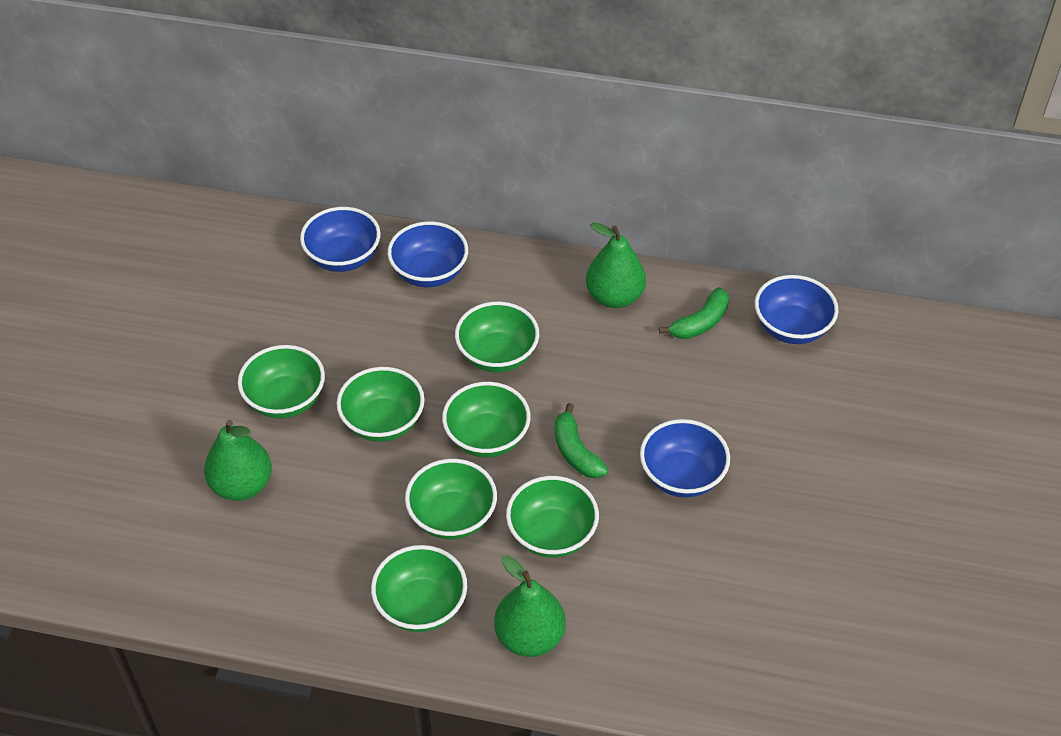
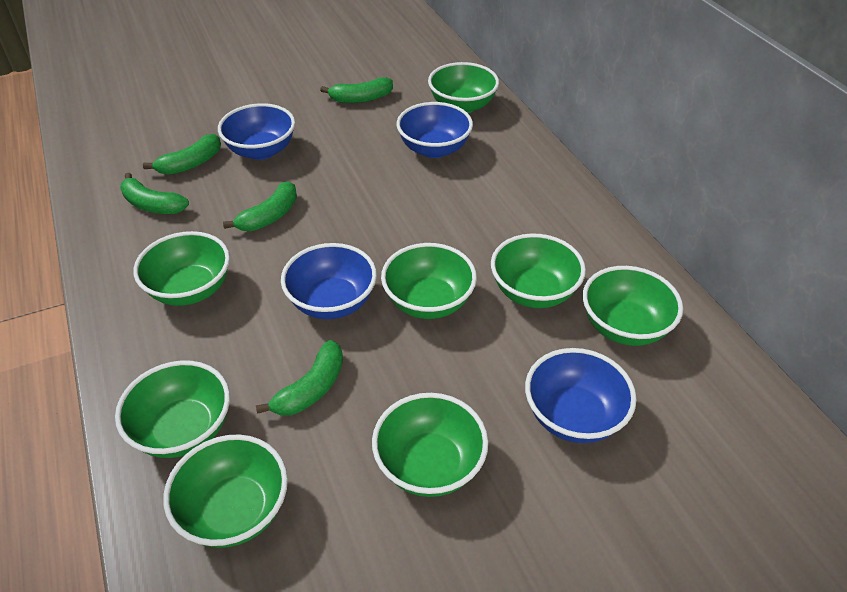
green banana: 2 -> 5
green bowl: 7 -> 8
green pear: 3 -> 0

